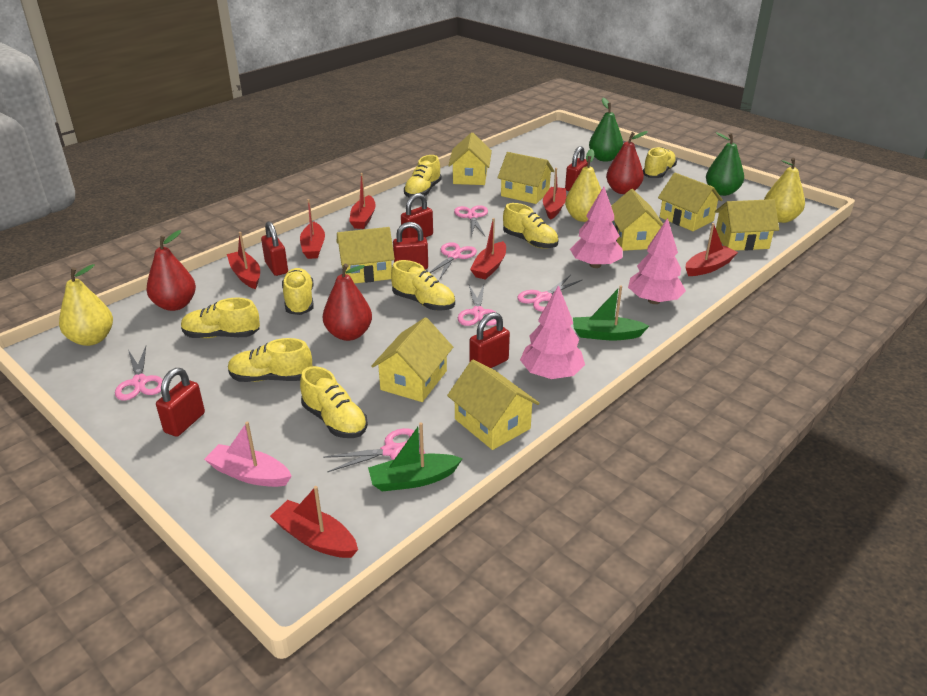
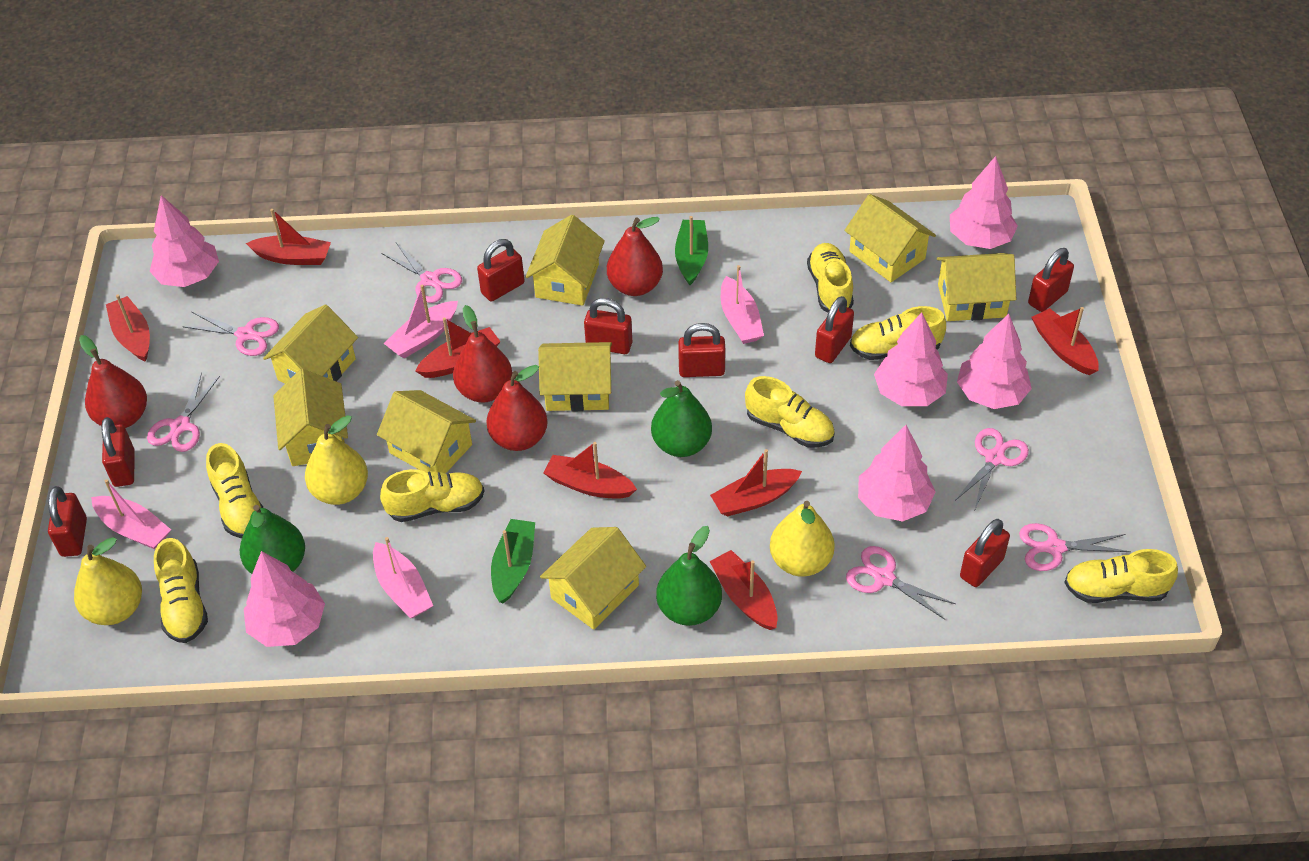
green pear: 2 -> 3
pink boat: 1 -> 4
pink tree: 3 -> 6
red padlock: 6 -> 8
red pear: 3 -> 4
yellow shoe: 8 -> 7

